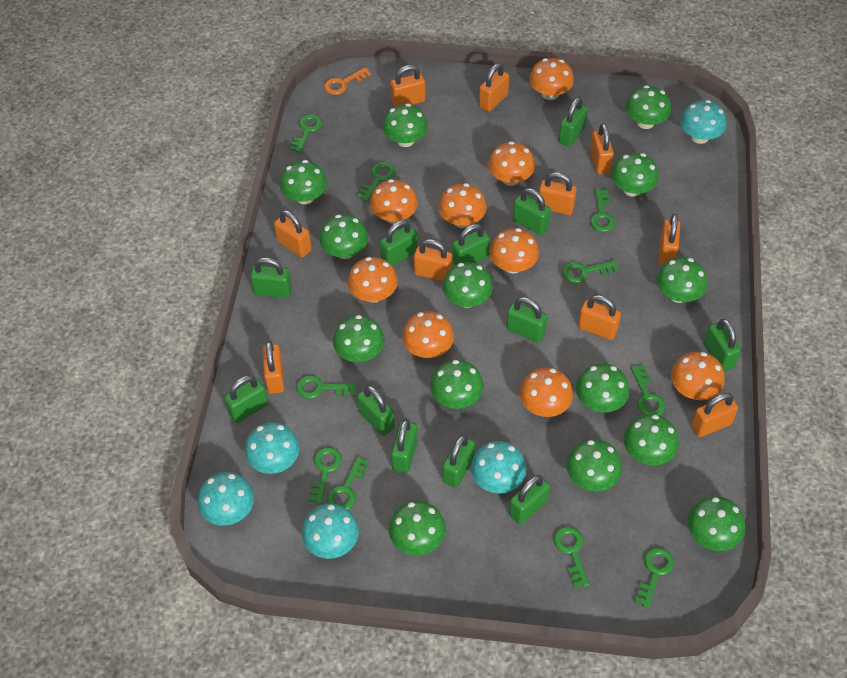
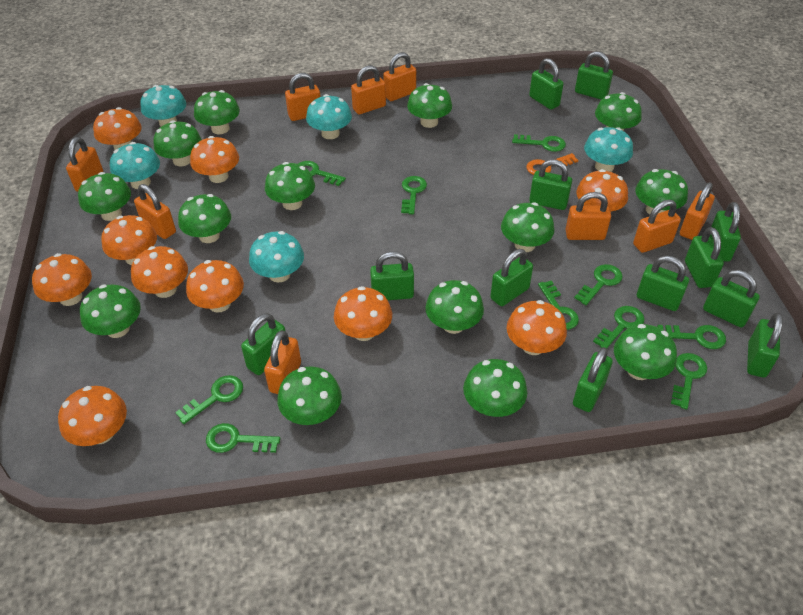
orange mushroom: 9 -> 10
orange padlock: 10 -> 9

